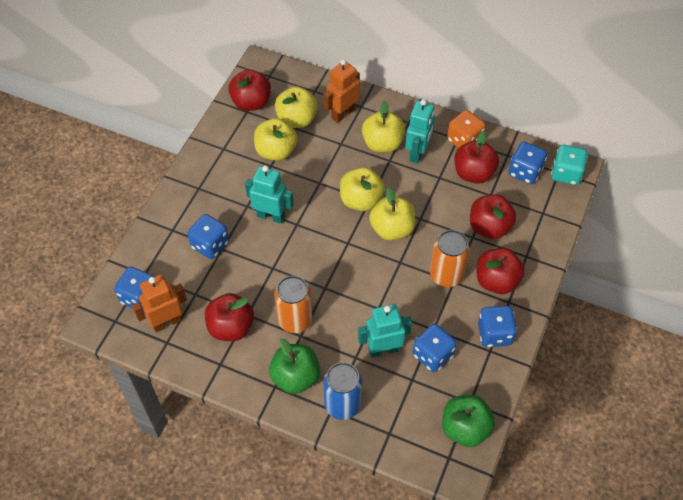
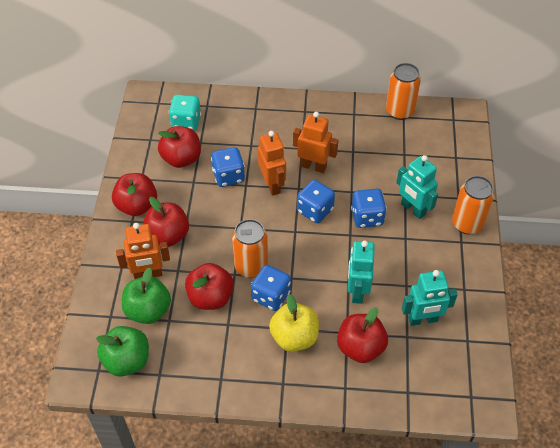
blue can: 1 -> 0
blue dice: 5 -> 4
orange can: 2 -> 3
orange dice: 1 -> 0
orange robot: 2 -> 3
yellow apple: 5 -> 1

